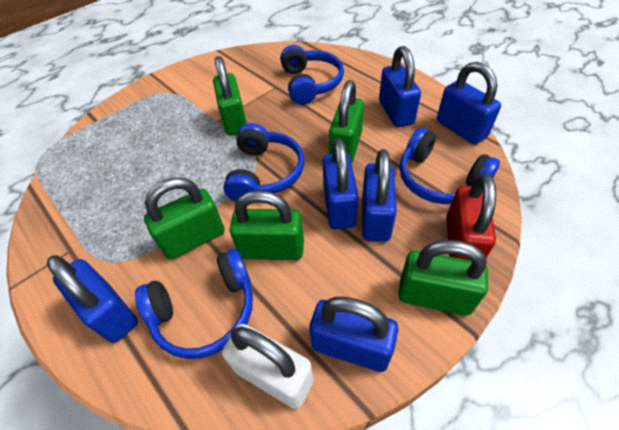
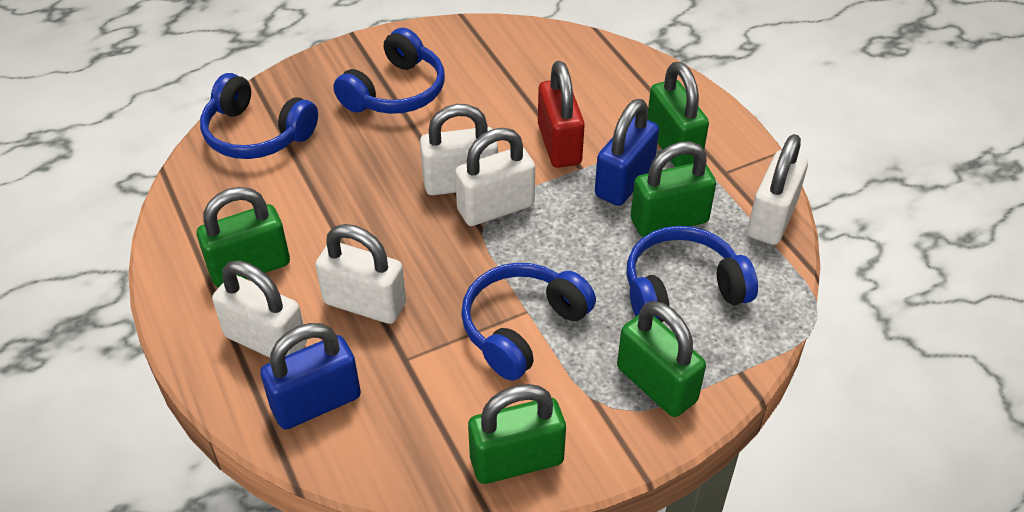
blue padlock: 6 -> 2
white padlock: 1 -> 5

